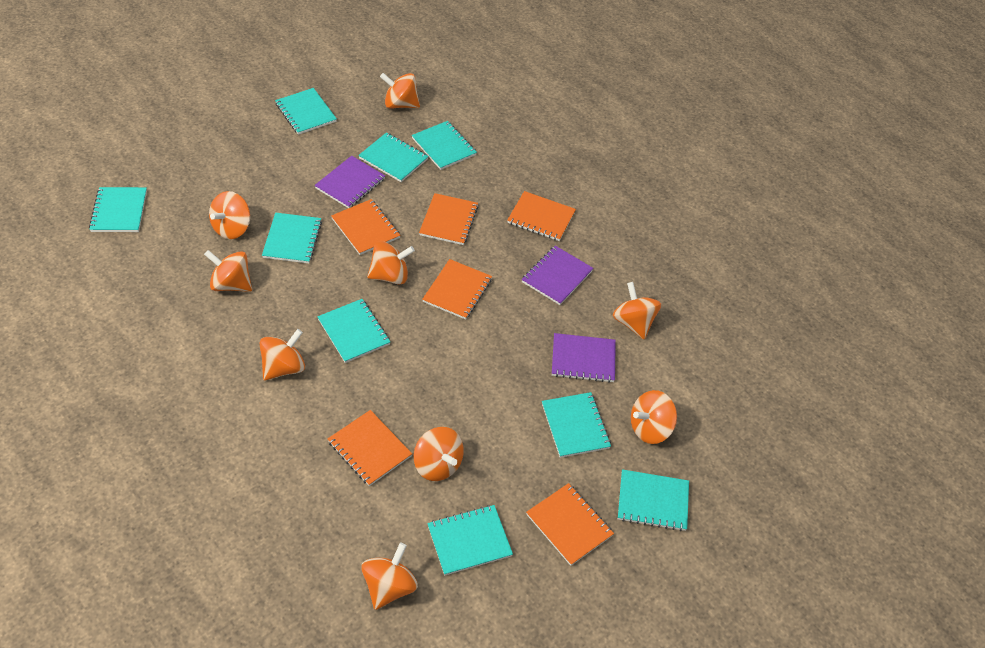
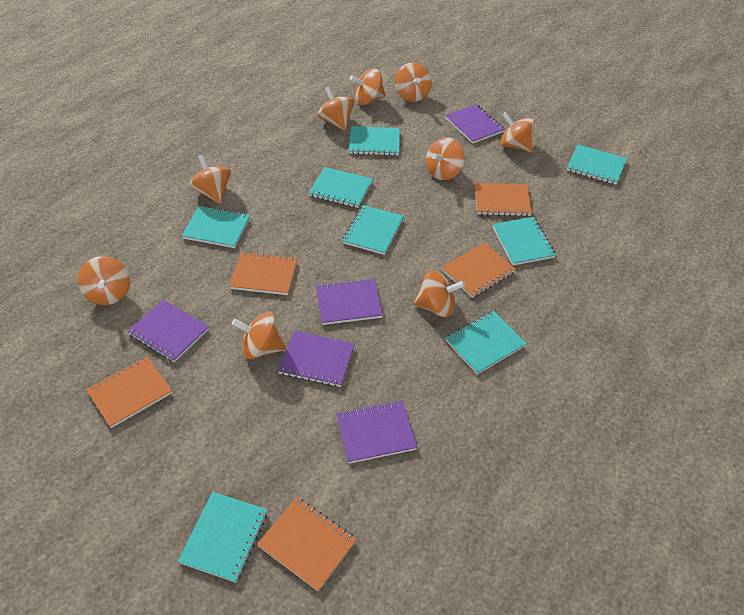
orange notebook: 6 -> 5
purple notebook: 3 -> 5
turquoise notebook: 9 -> 8

